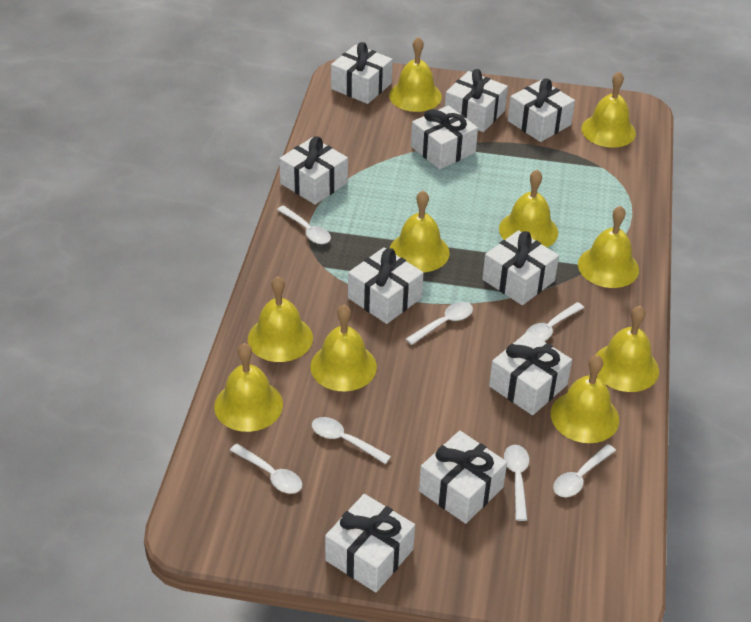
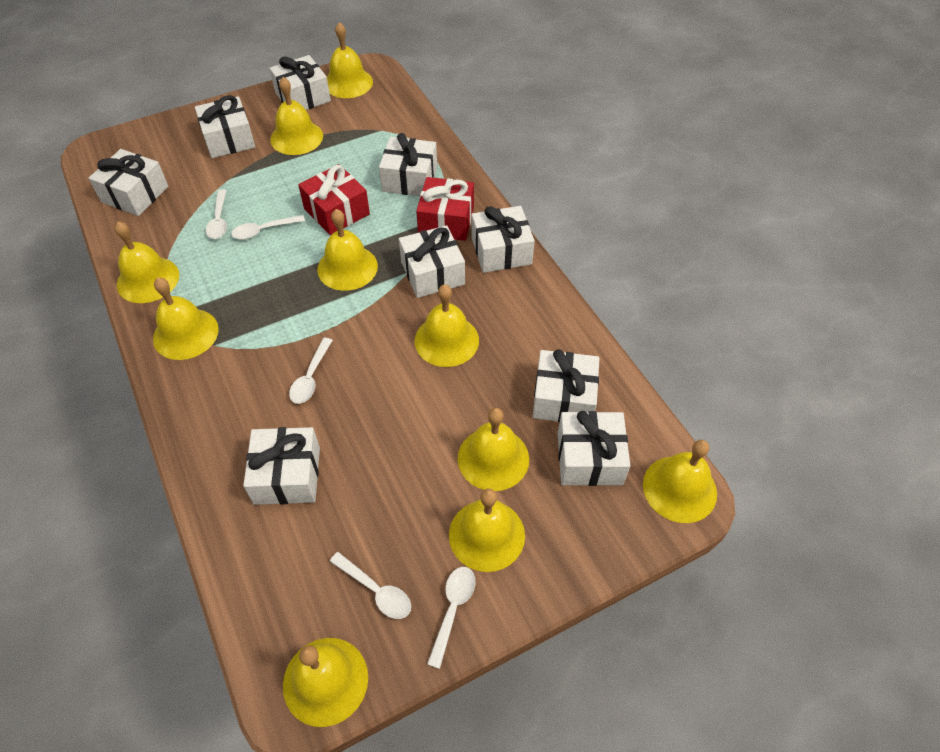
red gift: 0 -> 2
white gift: 10 -> 9
white spoon: 7 -> 5

